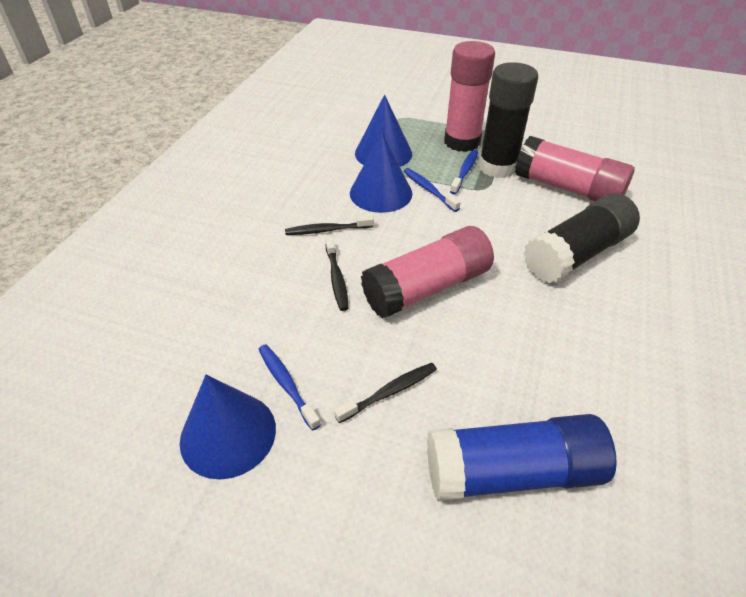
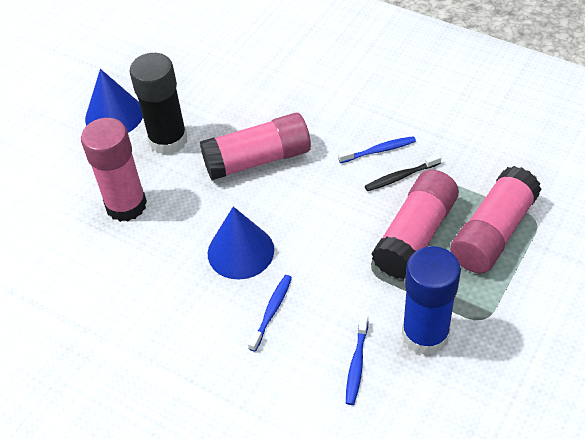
black glue stick: 2 -> 1
black toothbrush: 3 -> 1
blue cone: 3 -> 2
pink glue stick: 3 -> 4

